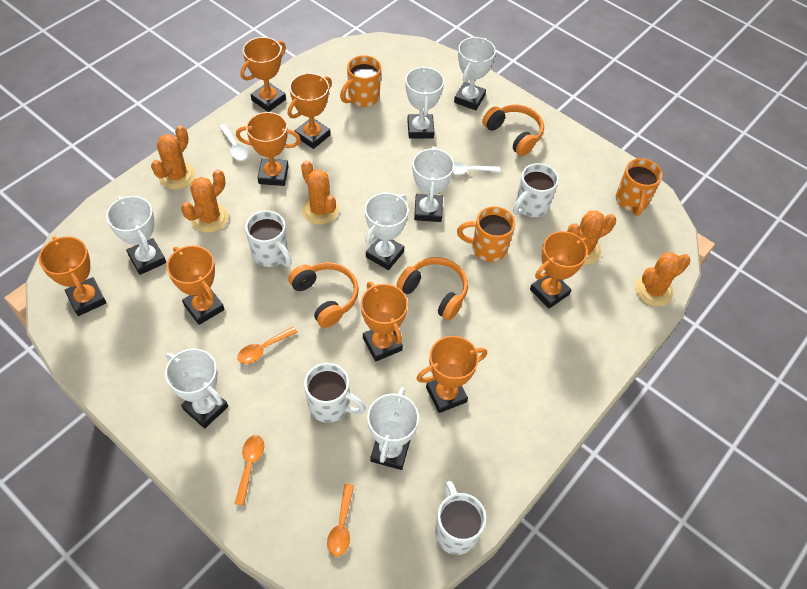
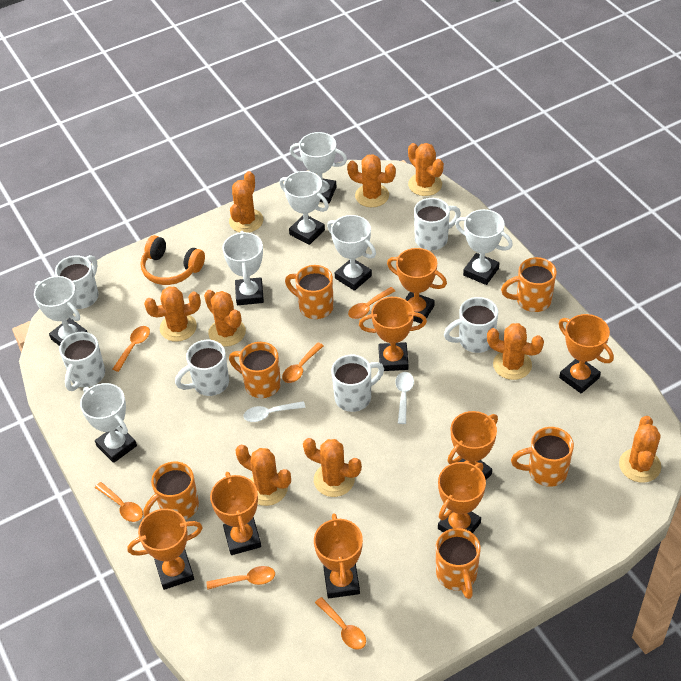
orange cactus: 5 -> 9
orange headphones: 3 -> 1
orange mug: 3 -> 6
orange spoon: 3 -> 6
white mug: 4 -> 6

